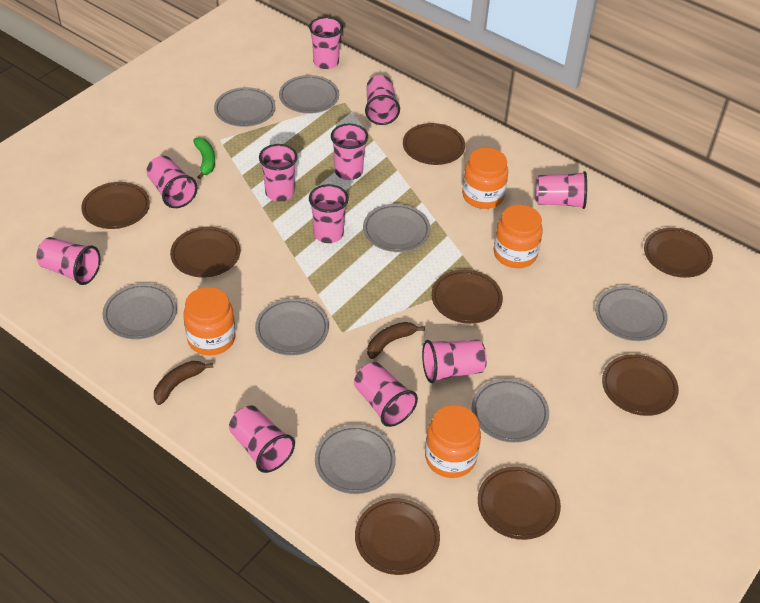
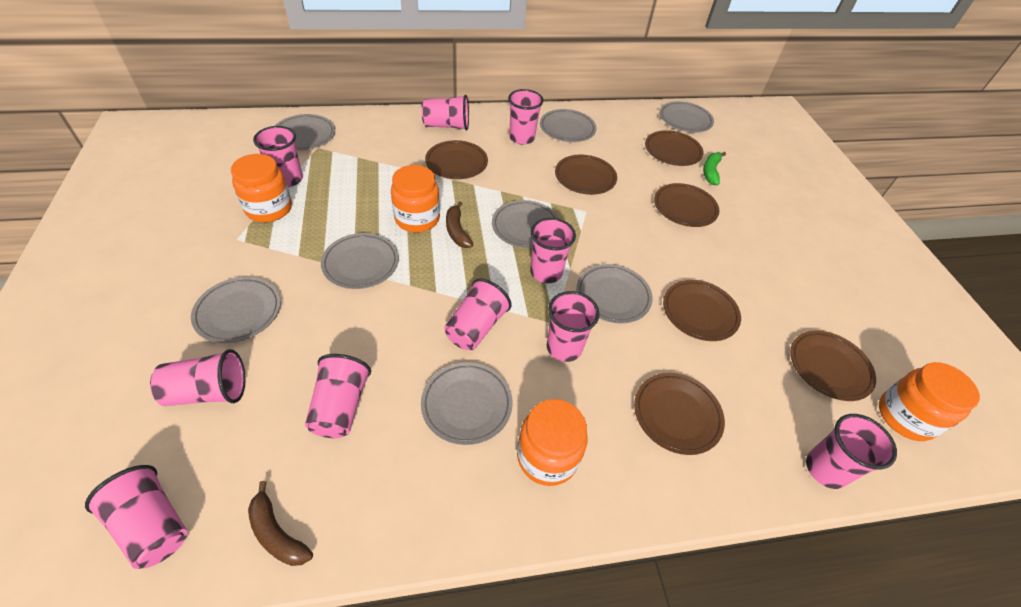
brown plate: 8 -> 7
pink cup: 11 -> 10

